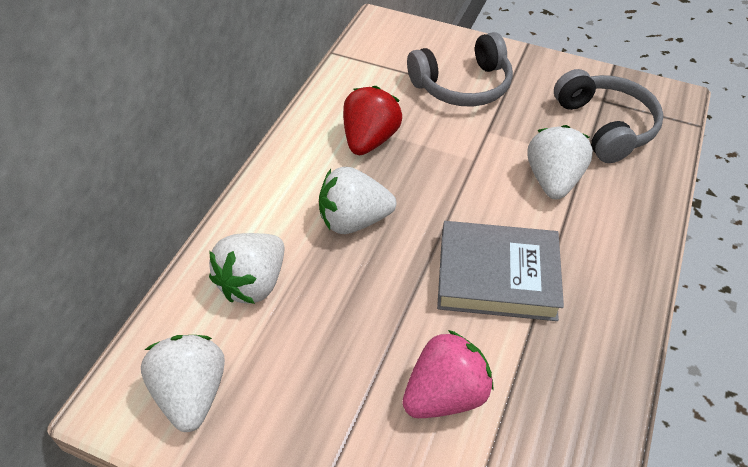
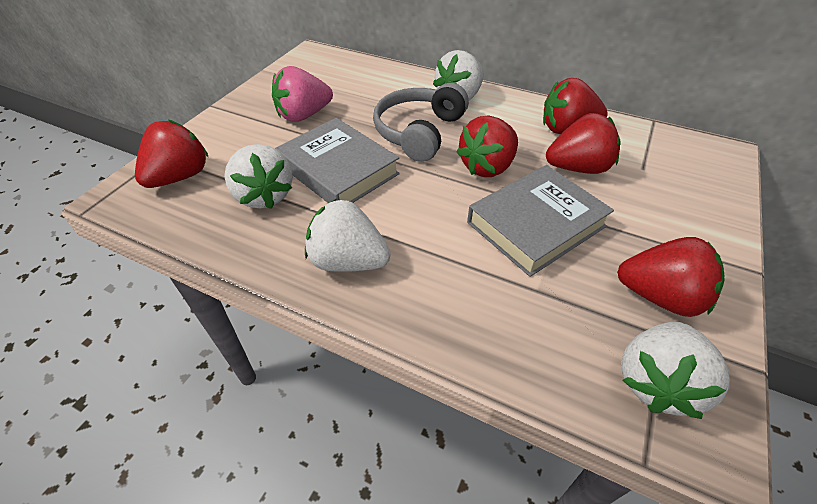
grey book: 1 -> 2
grey headphones: 2 -> 1
red strawberry: 1 -> 5

